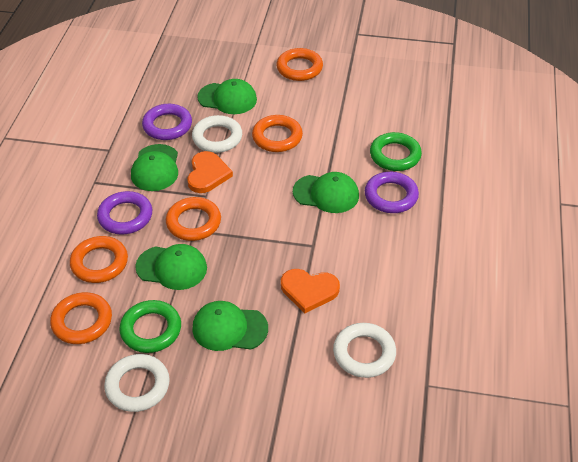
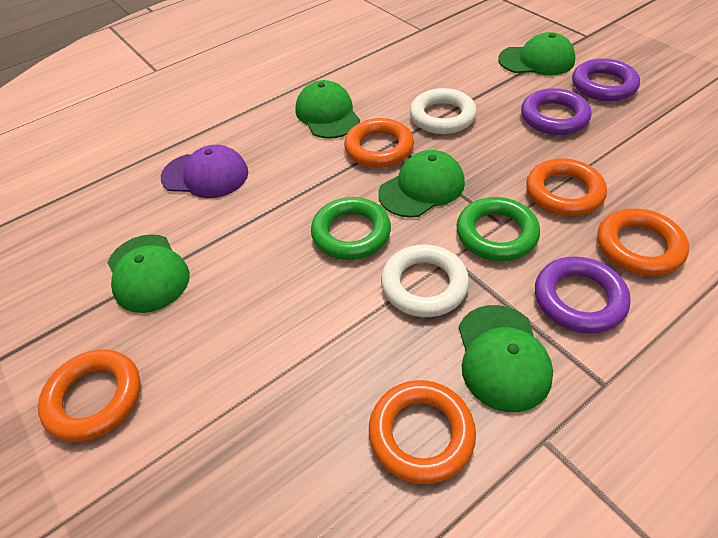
orange heart: 2 -> 0
purple cap: 0 -> 1
white ring: 3 -> 2

